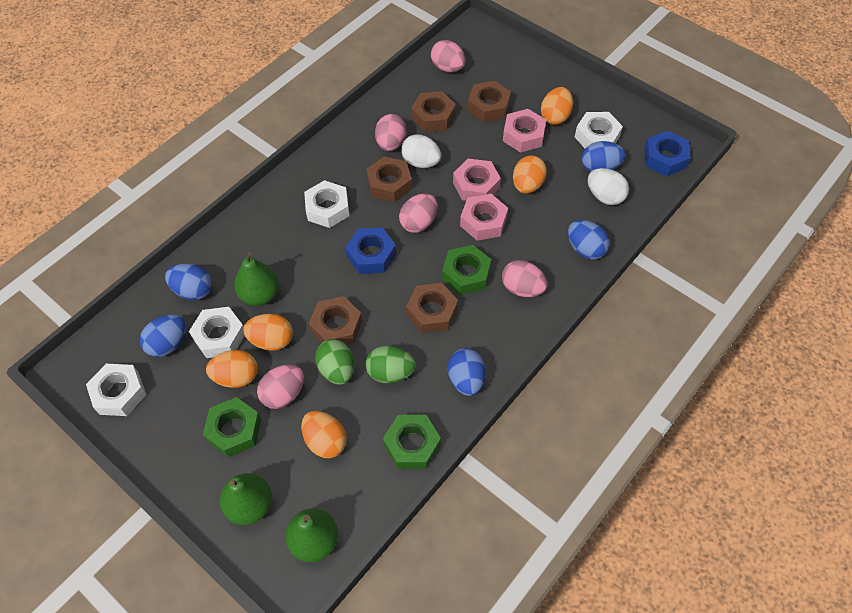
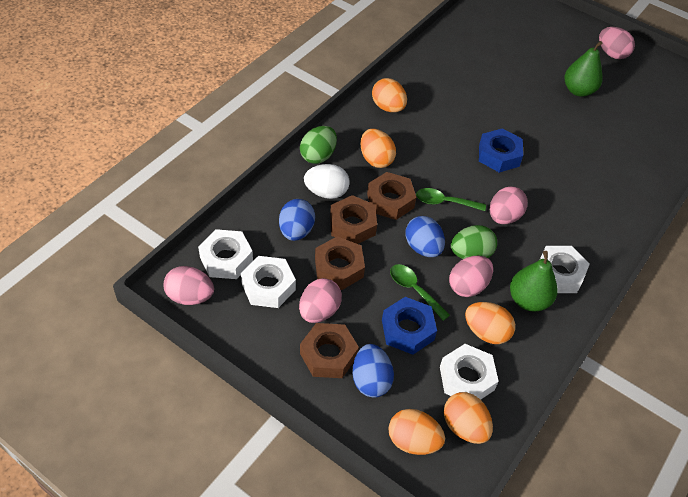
blue egg: 5 -> 3
brown nut: 5 -> 4
green nut: 3 -> 0
green pear: 3 -> 2
green spoon: 0 -> 2
pink nut: 3 -> 0
white egg: 2 -> 1

